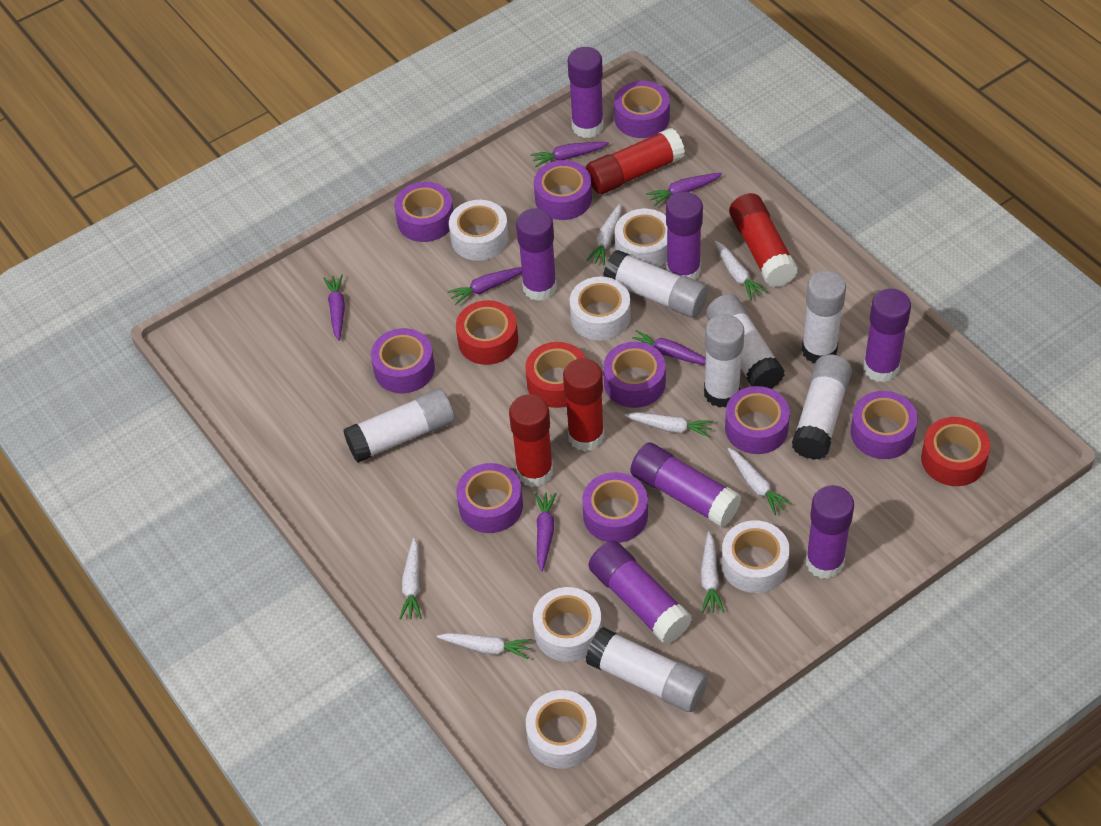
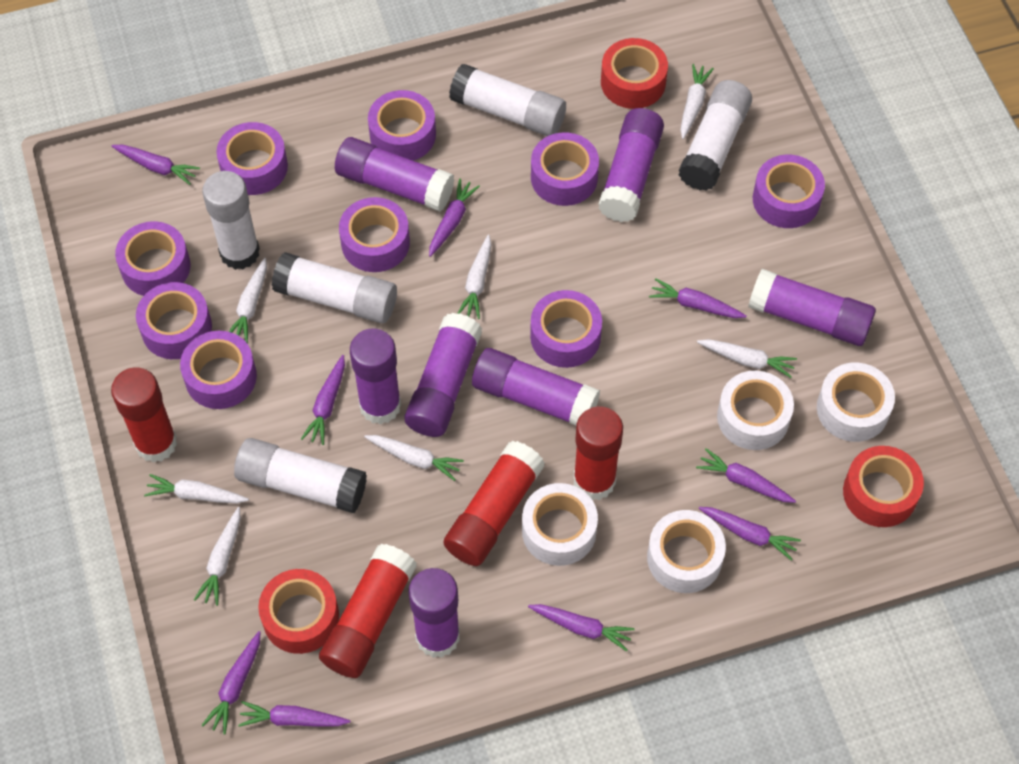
purple carrot: 6 -> 9
white glue stick: 7 -> 5
white tape: 6 -> 4

